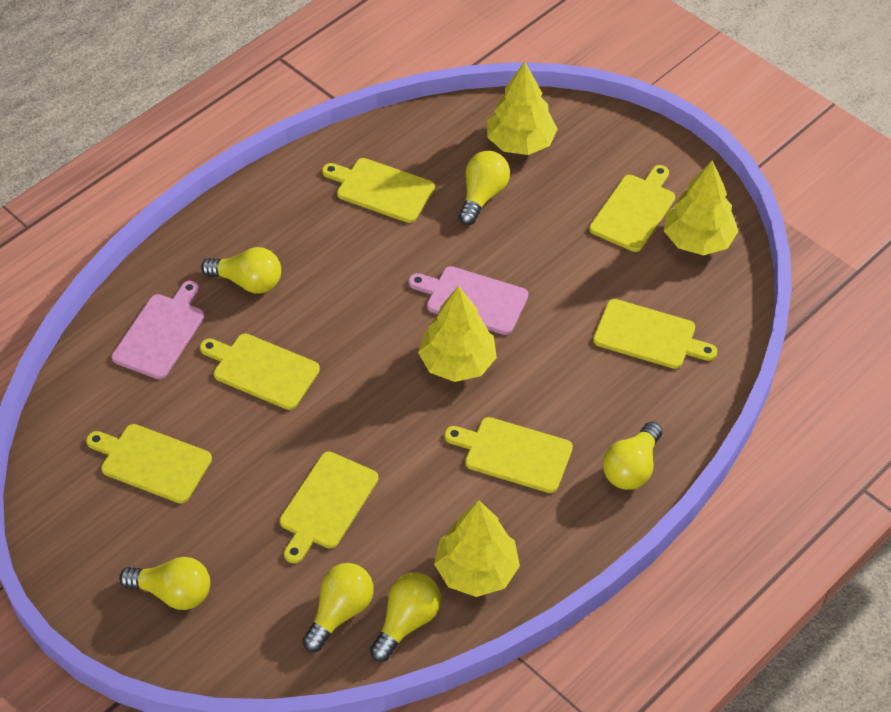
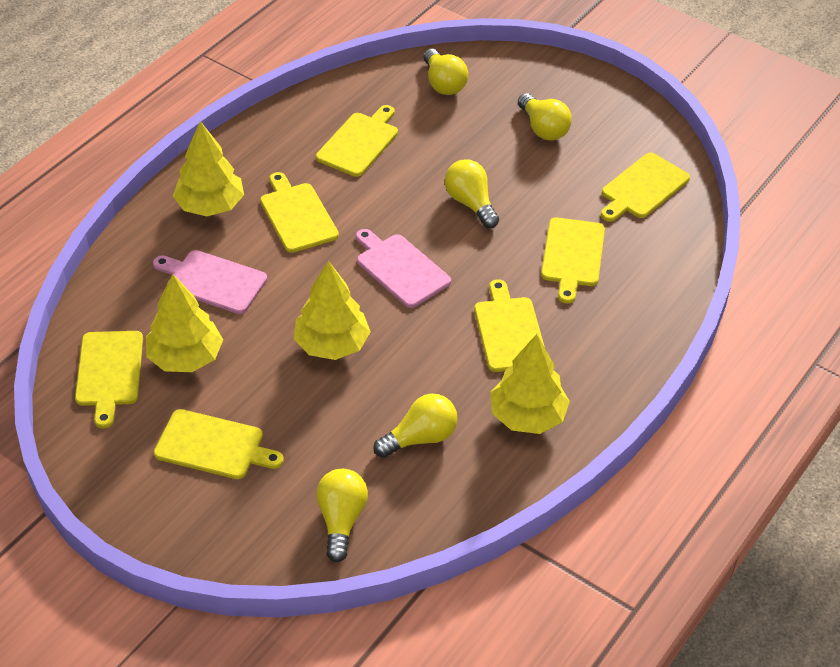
yellow light bulb: 6 -> 5

